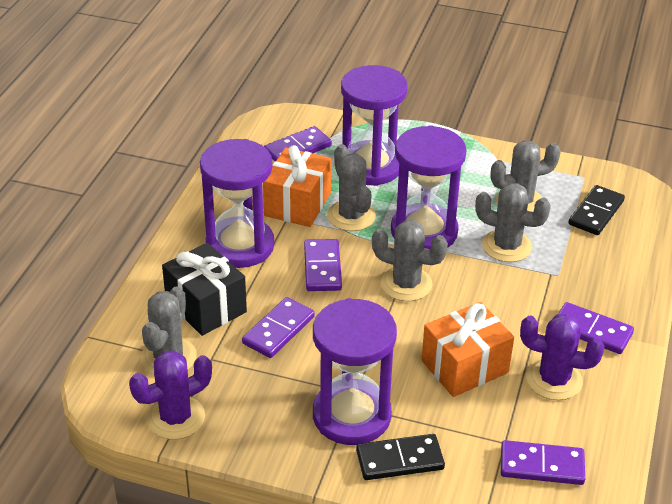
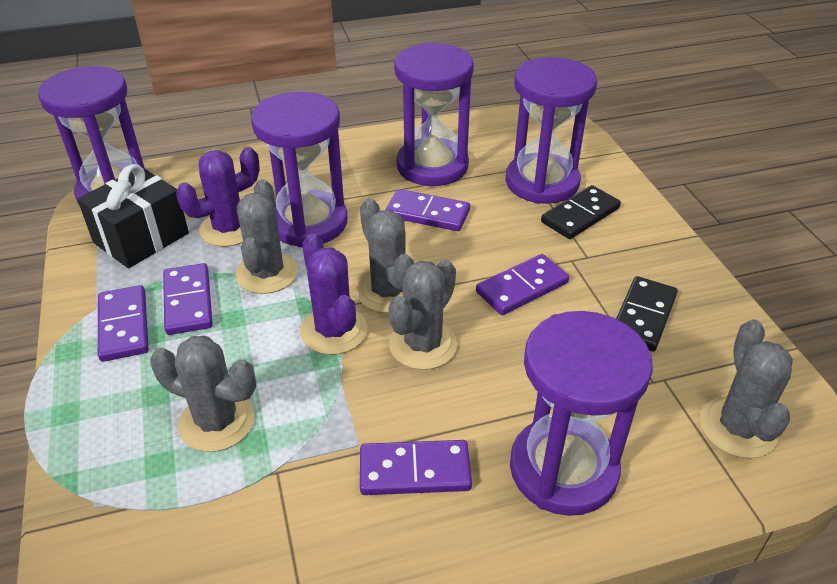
orange gift: 2 -> 0
purple hourglass: 4 -> 5

